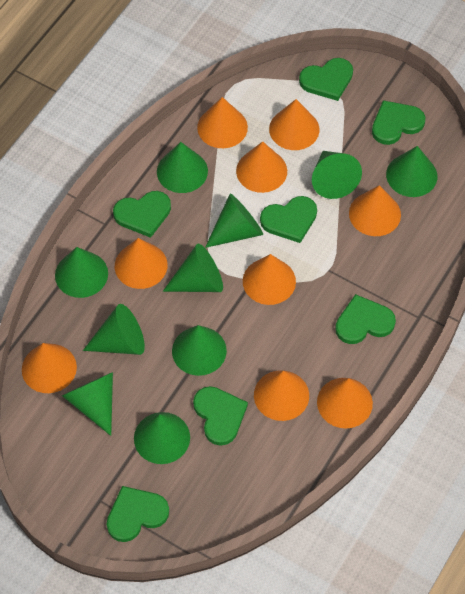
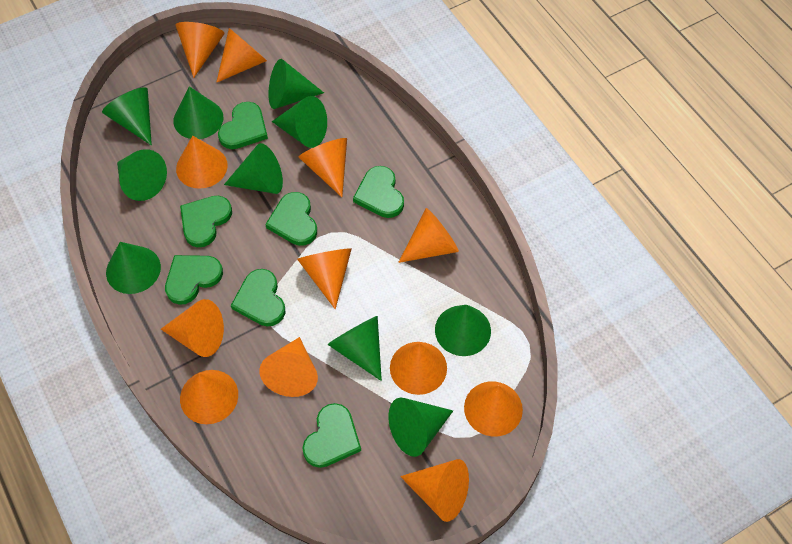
orange cone: 9 -> 12

